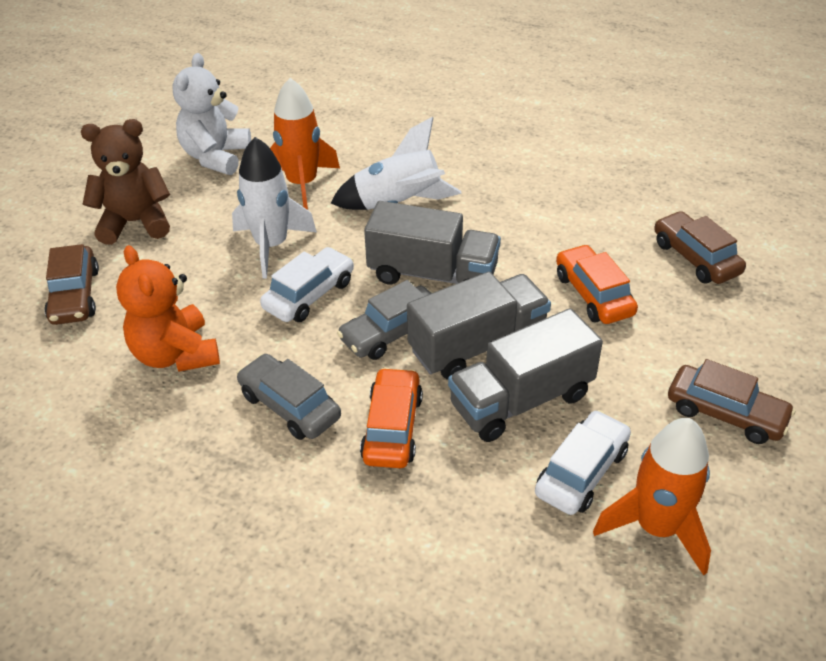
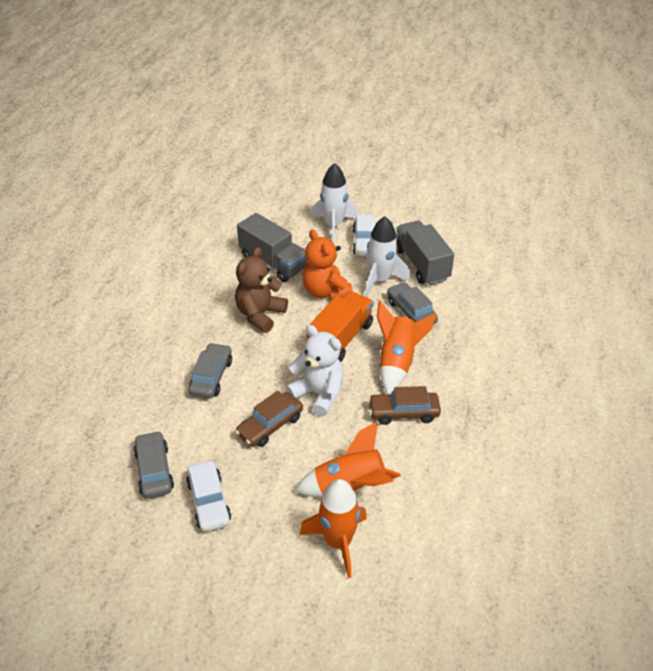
brown car: 3 -> 2
grey car: 2 -> 3
grey truck: 3 -> 2
orange car: 2 -> 0
orange rocket: 2 -> 3
orange truck: 0 -> 1

